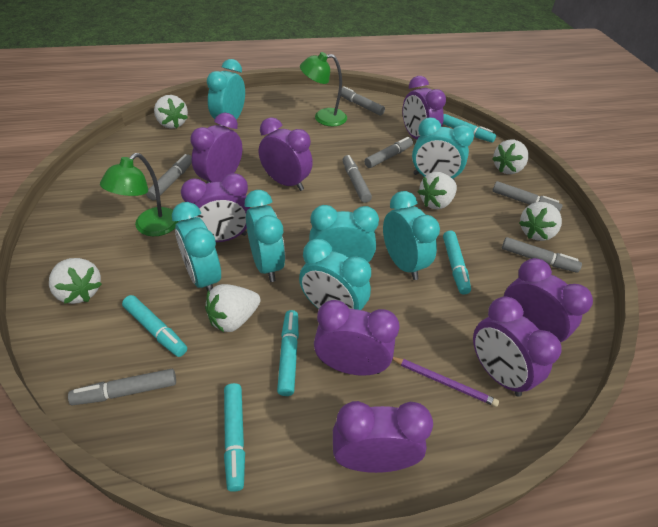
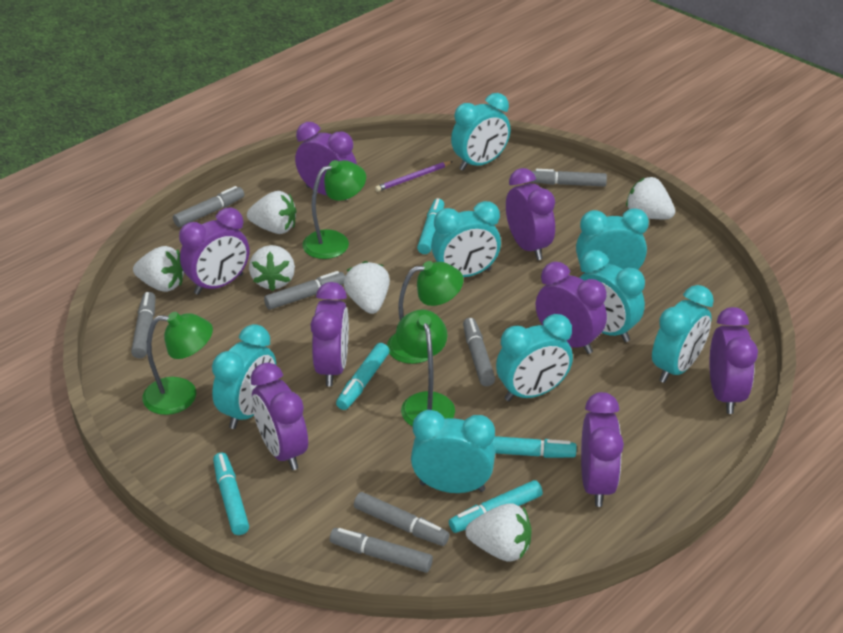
green lamp: 2 -> 4
turquoise clock: 7 -> 8

